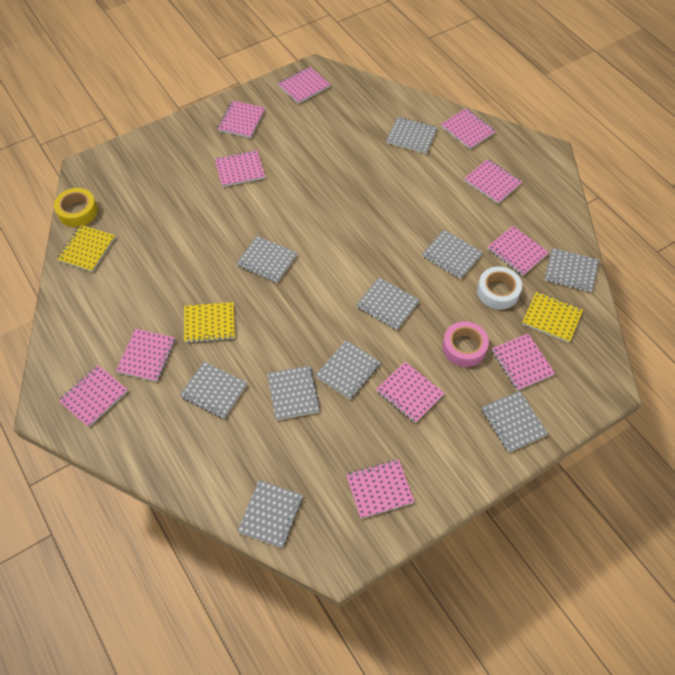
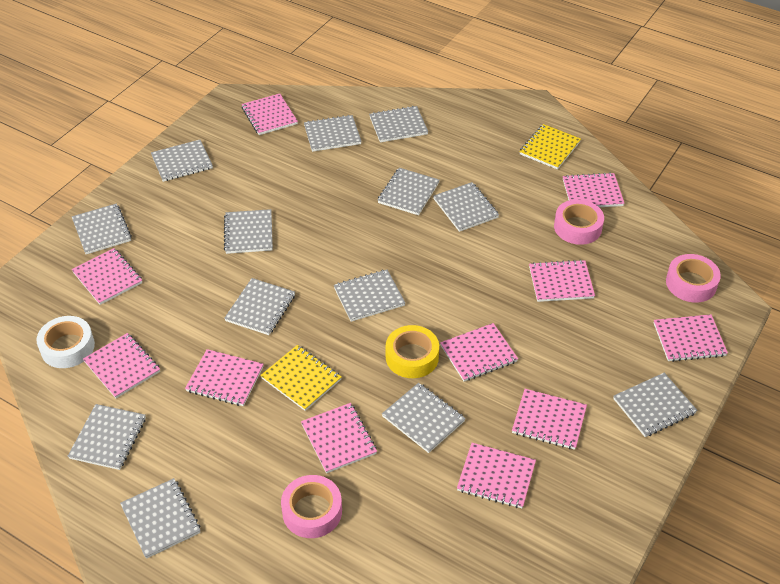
grey notebook: 10 -> 13
pink tape: 1 -> 3
yellow notebook: 3 -> 2

